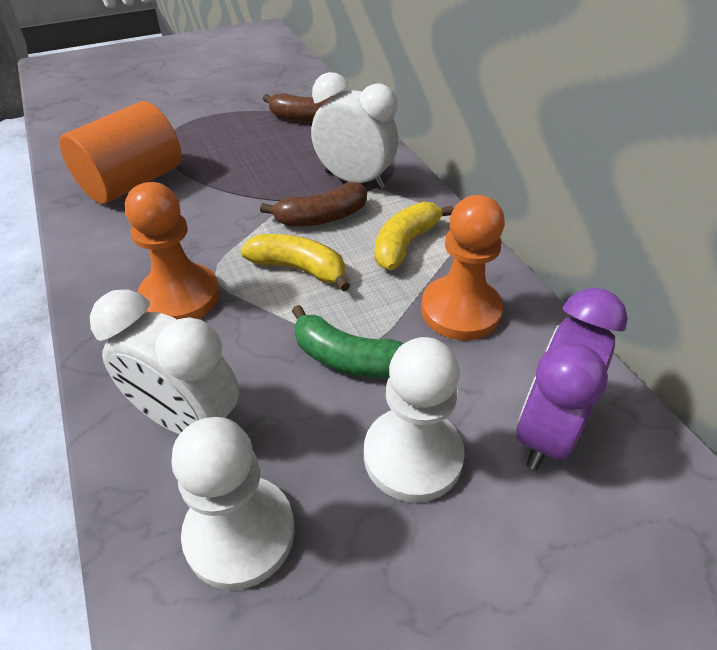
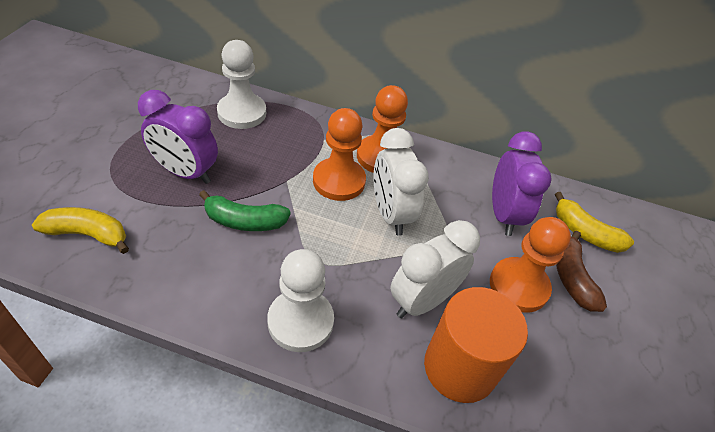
brown banana: 2 -> 1
orange pawn: 2 -> 3
purple clock: 1 -> 2

